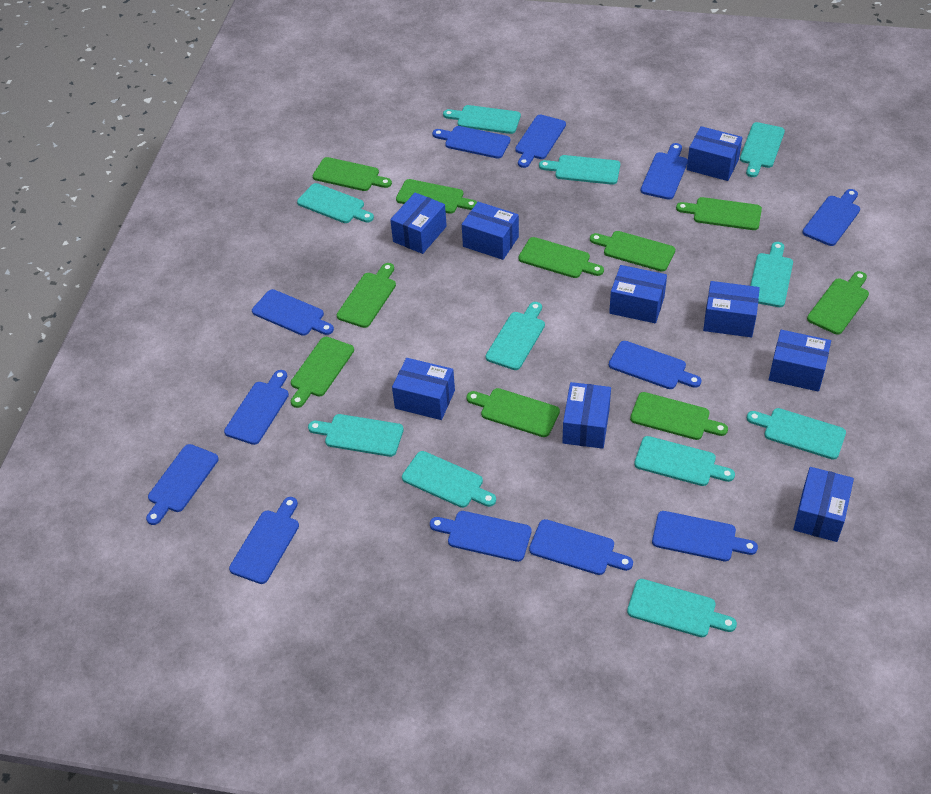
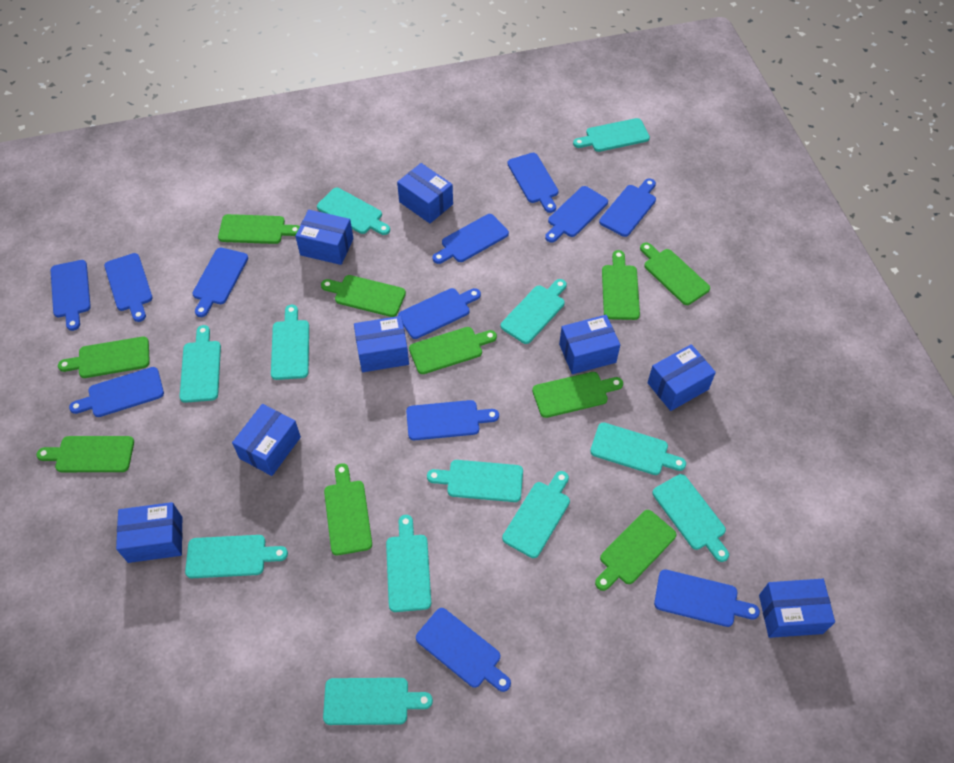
blue box: 9 -> 8
turquoise cutting board: 11 -> 12

